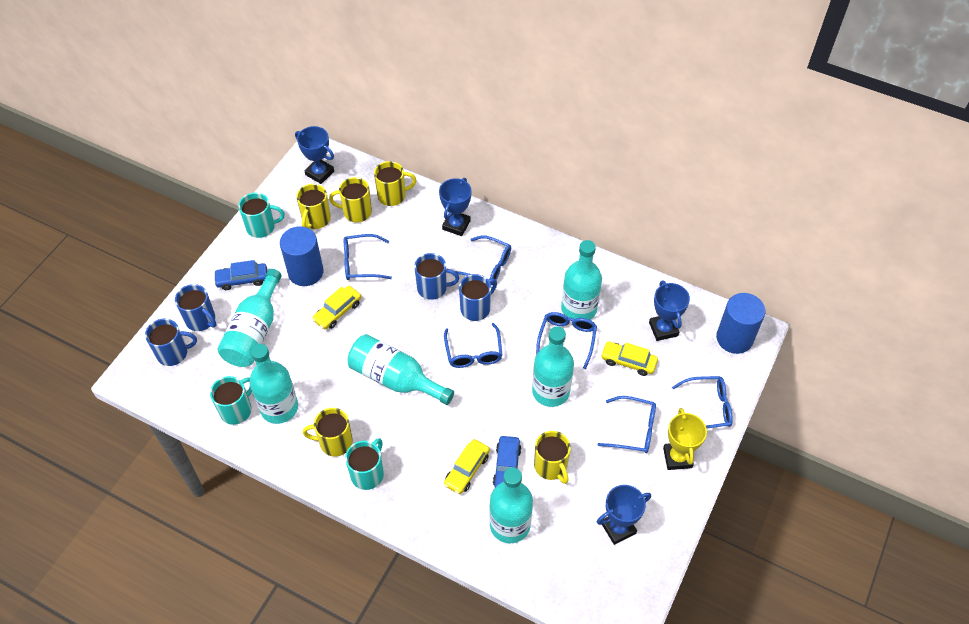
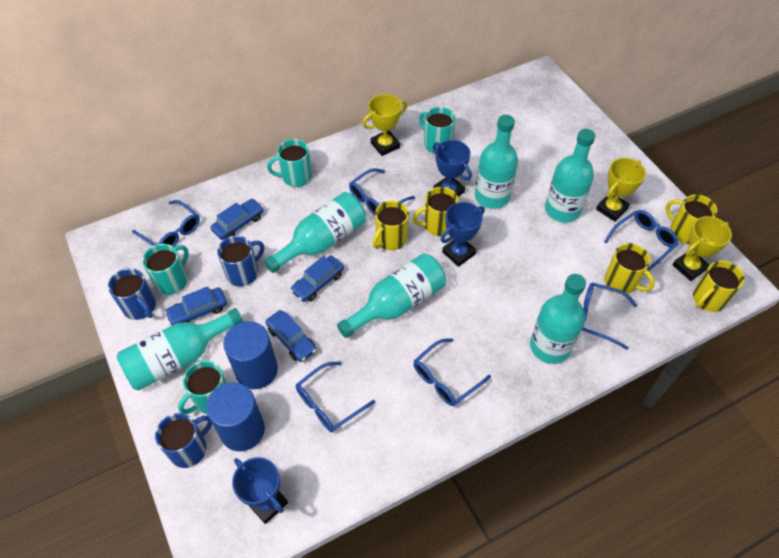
blue car: 2 -> 4
blue mug: 4 -> 3
blue trophy: 4 -> 3
turquoise mug: 3 -> 4
yellow car: 3 -> 0
yellow trophy: 1 -> 3

